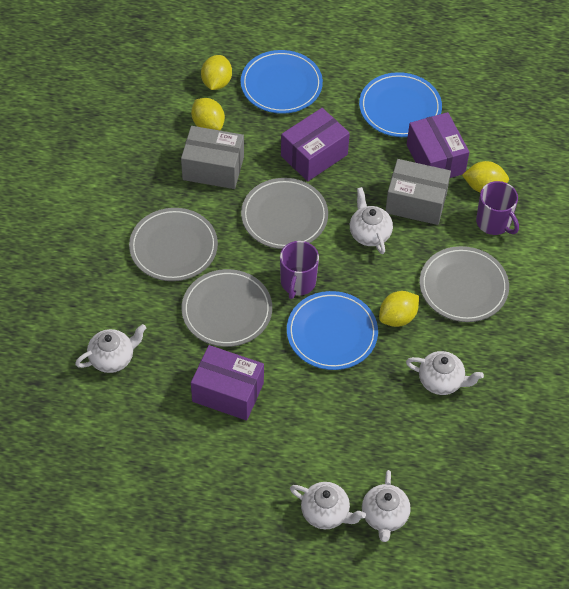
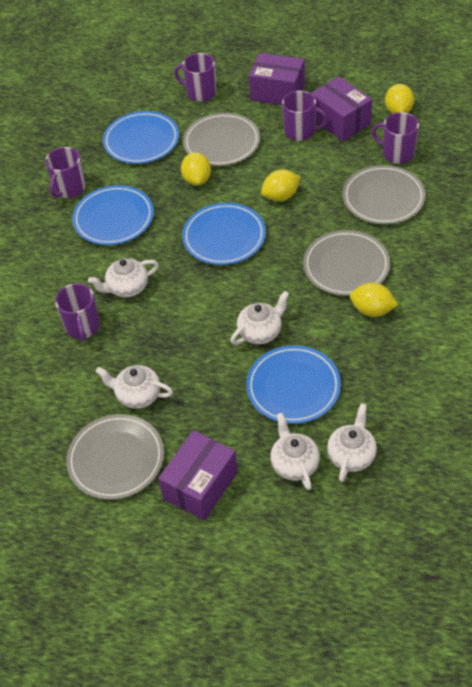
blue plate: 3 -> 4
grey box: 2 -> 0
purple mug: 2 -> 5

